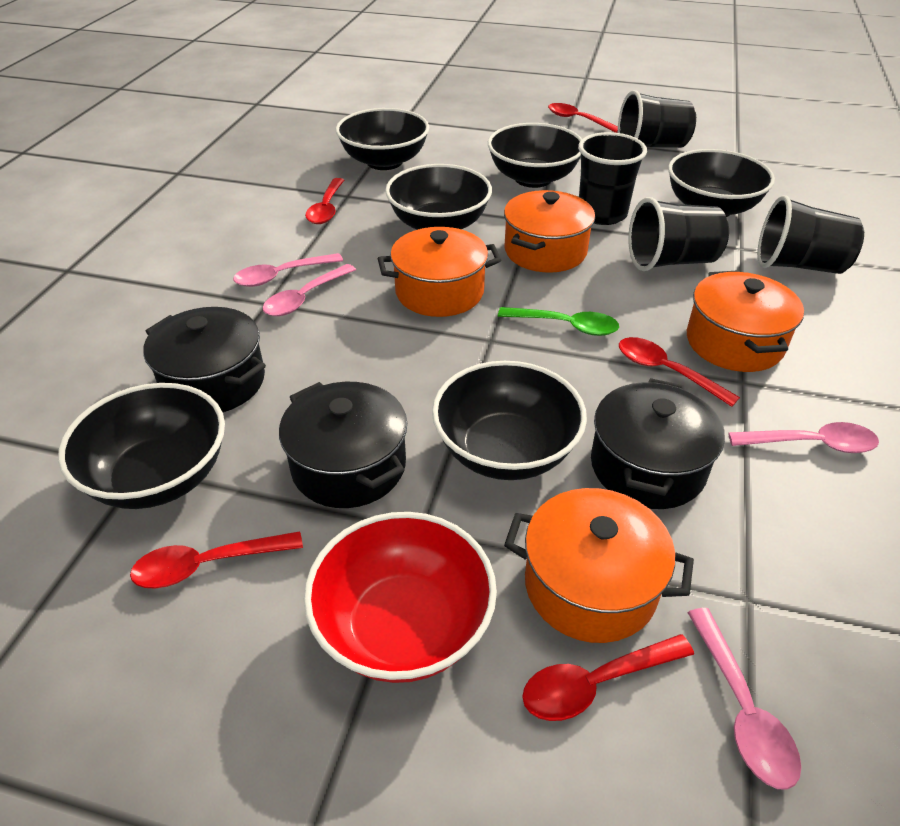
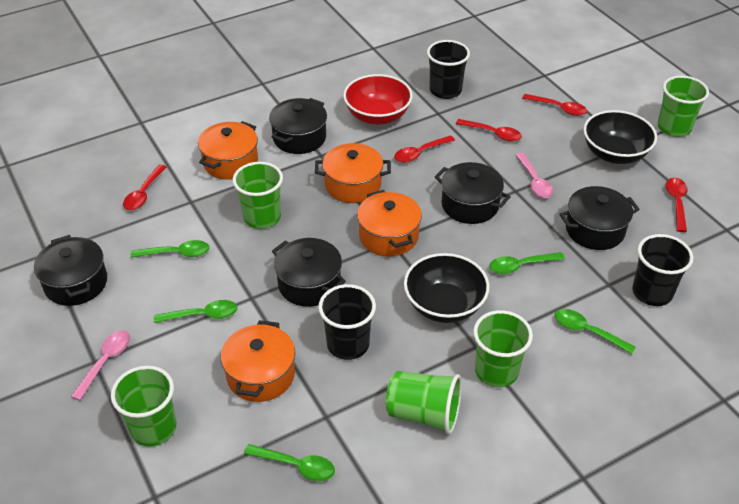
black bowl: 6 -> 2
black cup: 4 -> 3
black pot: 3 -> 5
green cup: 0 -> 5
green spoon: 1 -> 5
pink spoon: 4 -> 2

